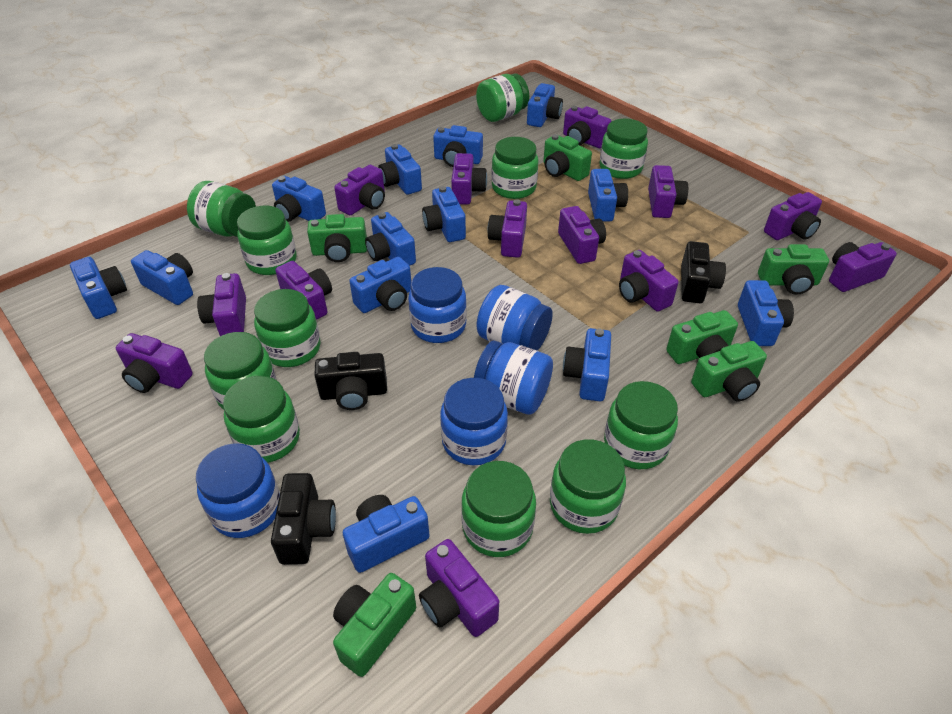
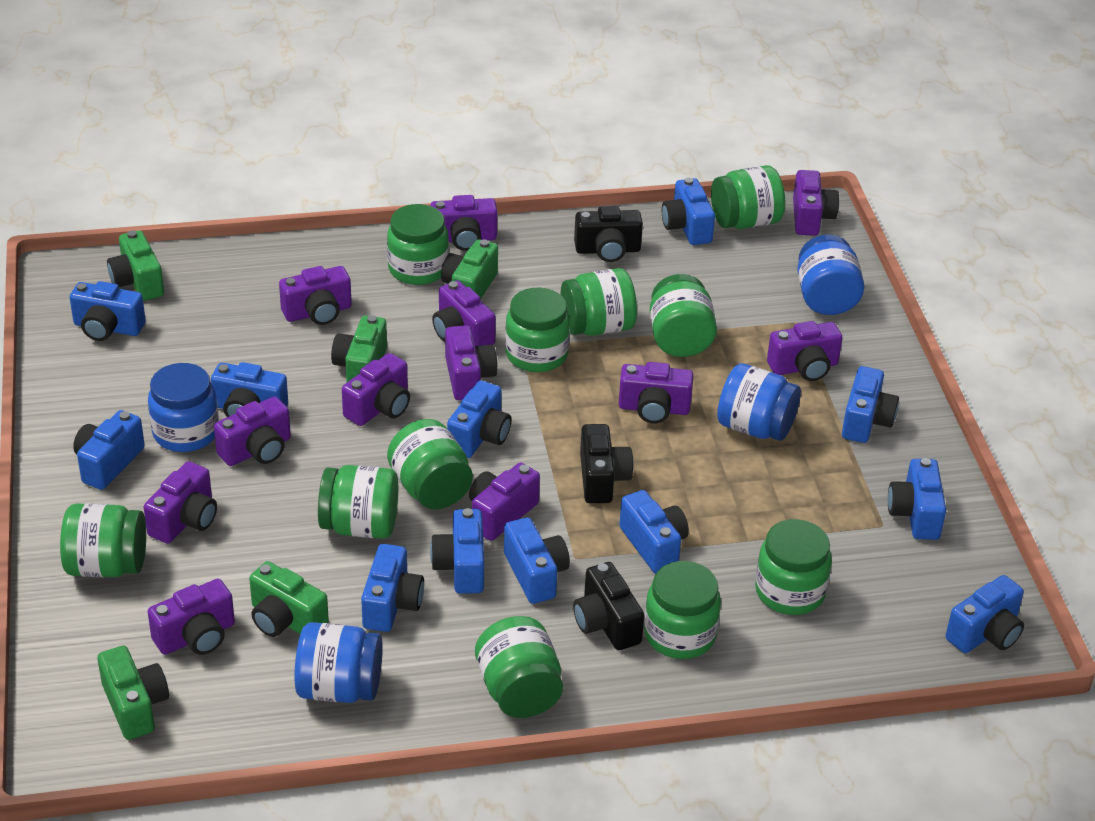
blue camera: 13 -> 12
blue jar: 5 -> 4
green camera: 6 -> 5
purple camera: 13 -> 12

